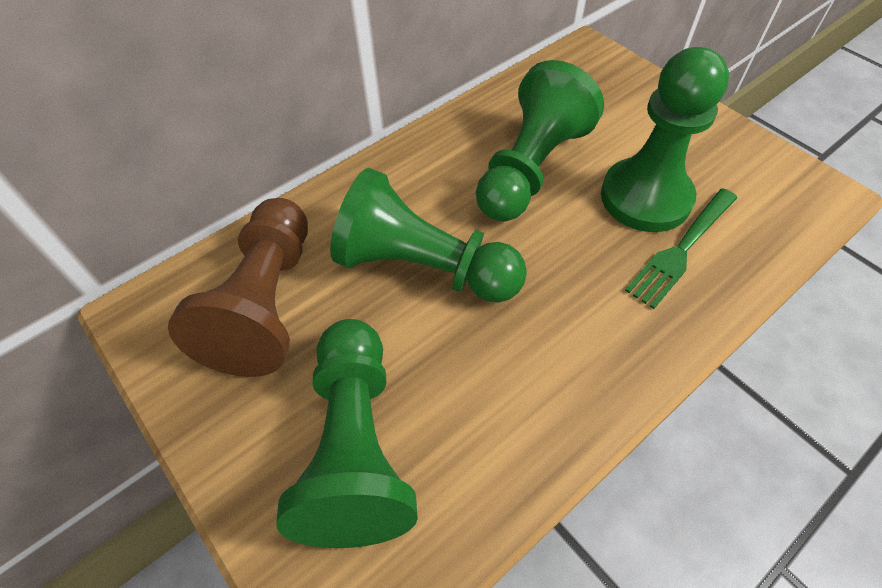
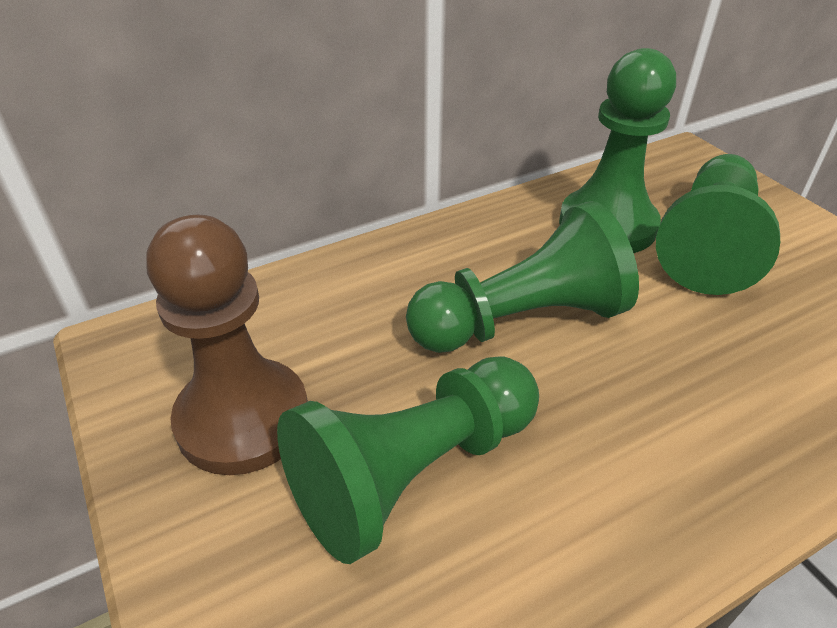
green fork: 1 -> 0

